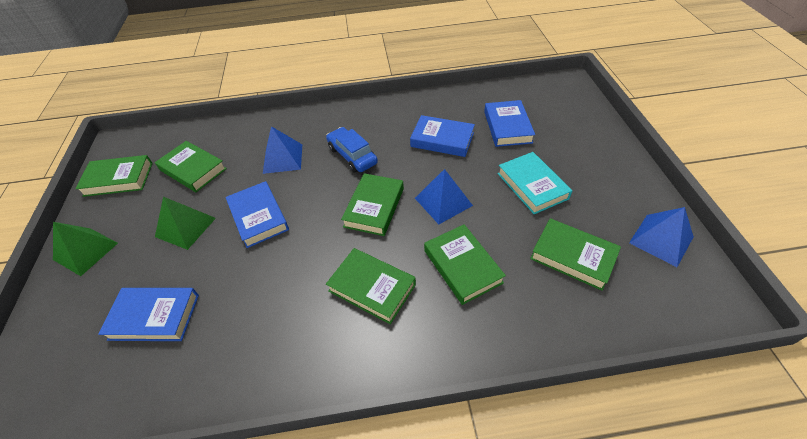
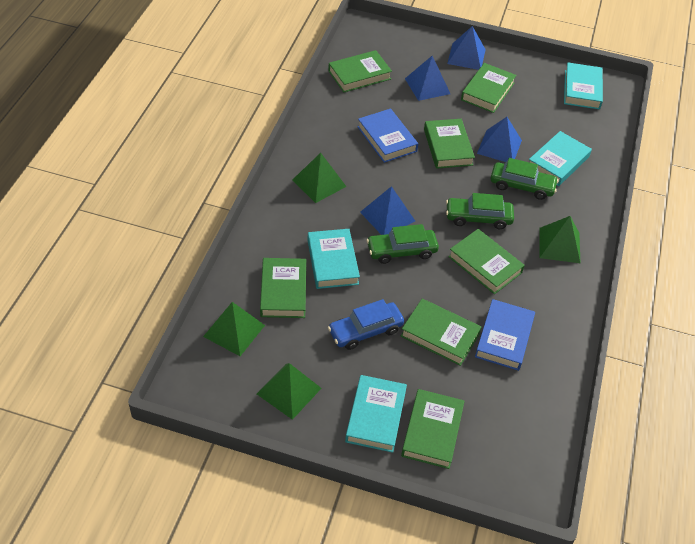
blue book: 4 -> 2
blue pyramid: 3 -> 4
green book: 6 -> 7
green car: 0 -> 3
green pyramid: 2 -> 4
turquoise book: 1 -> 4

